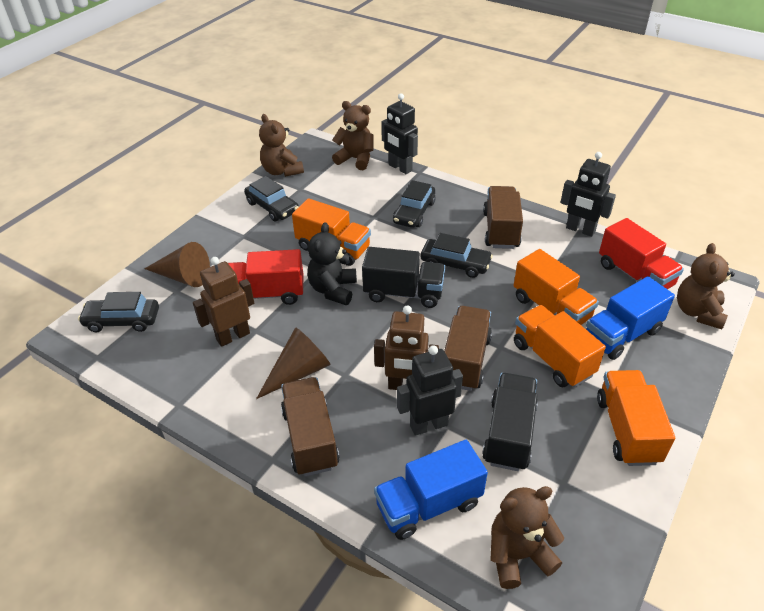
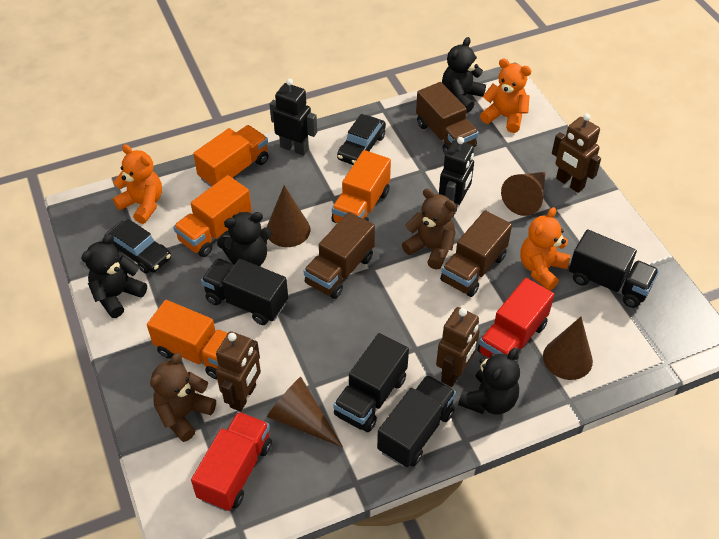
black car: 4 -> 2
black robot: 3 -> 2
black teddy bear: 1 -> 4
black truck: 2 -> 4
blue truck: 2 -> 0
brown cone: 2 -> 4
brown robot: 2 -> 3
brown teddy bear: 4 -> 2
orange teddy bear: 0 -> 3

